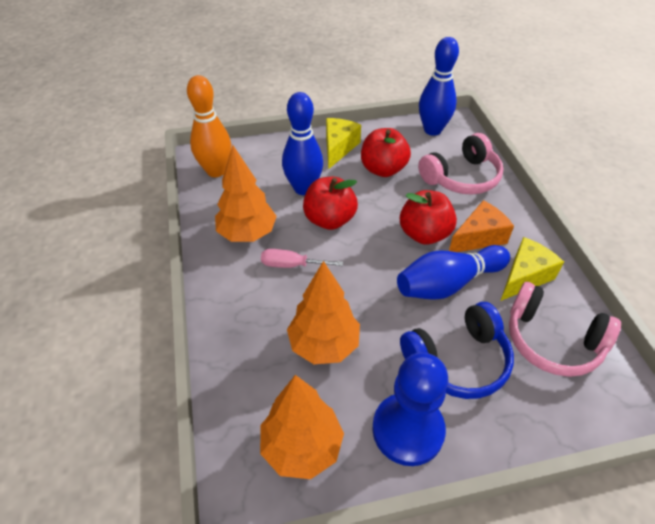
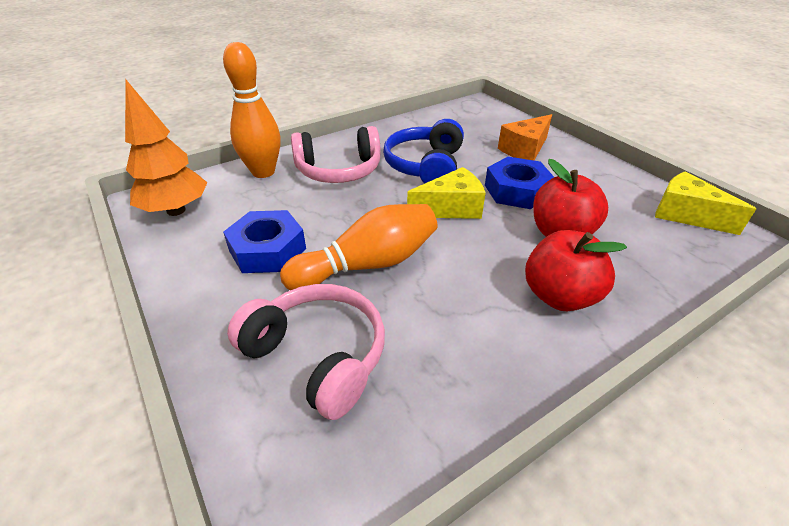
blue bowling pin: 3 -> 0
blue nut: 0 -> 2
blue pawn: 1 -> 0
orange bowling pin: 1 -> 2
orange tree: 3 -> 1
pink screwdriver: 1 -> 0
red apple: 3 -> 2

